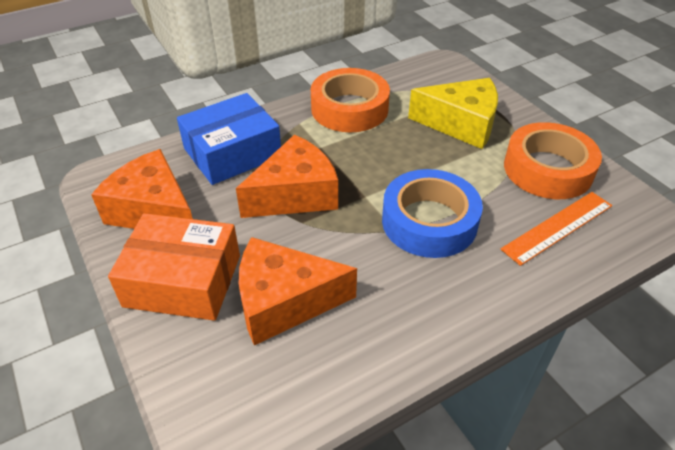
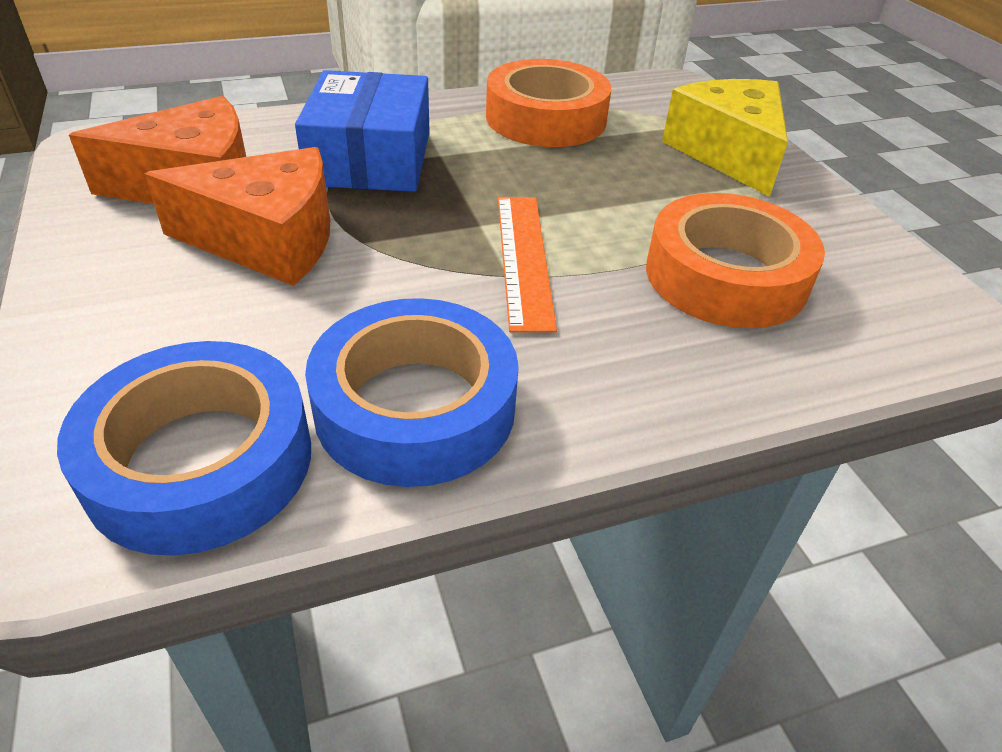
blue tape: 1 -> 2
orange box: 1 -> 0
orange cheese: 3 -> 2

